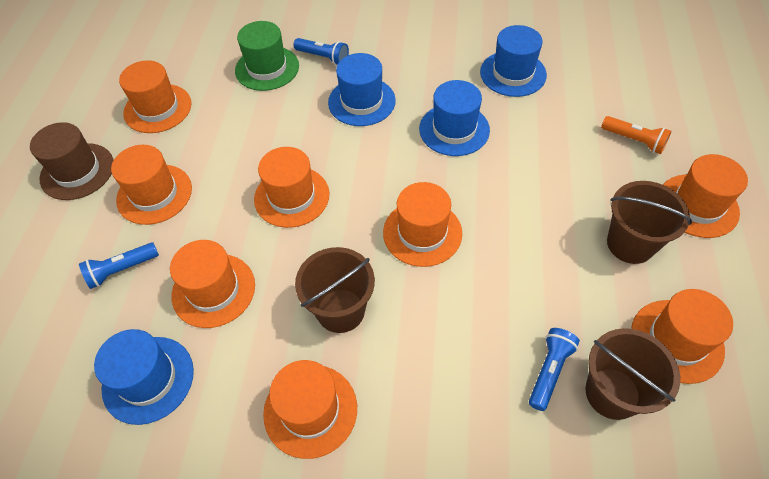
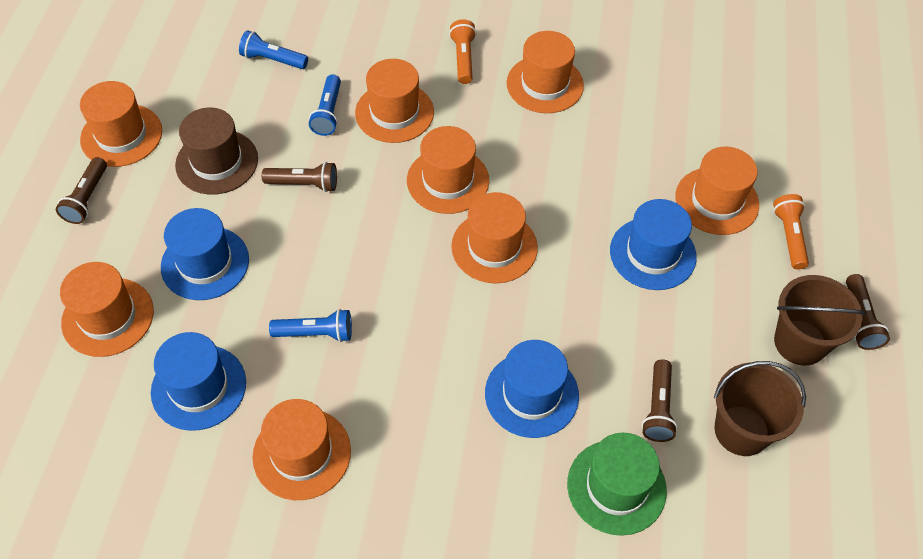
brown bucket: 3 -> 2
brown flashlight: 0 -> 4
orange flashlight: 1 -> 2

